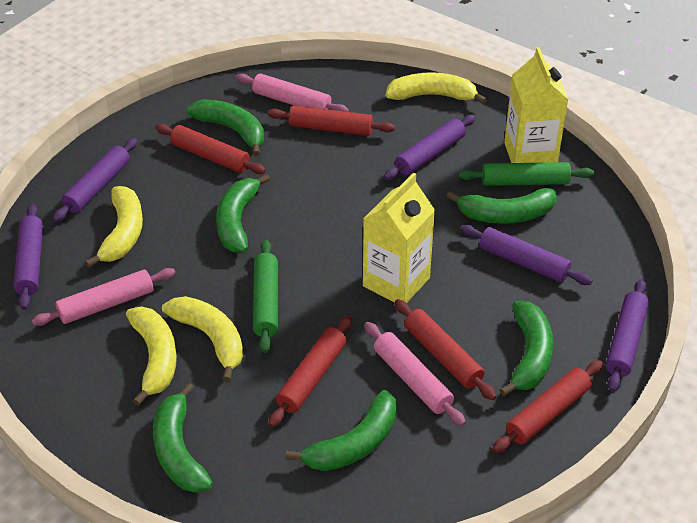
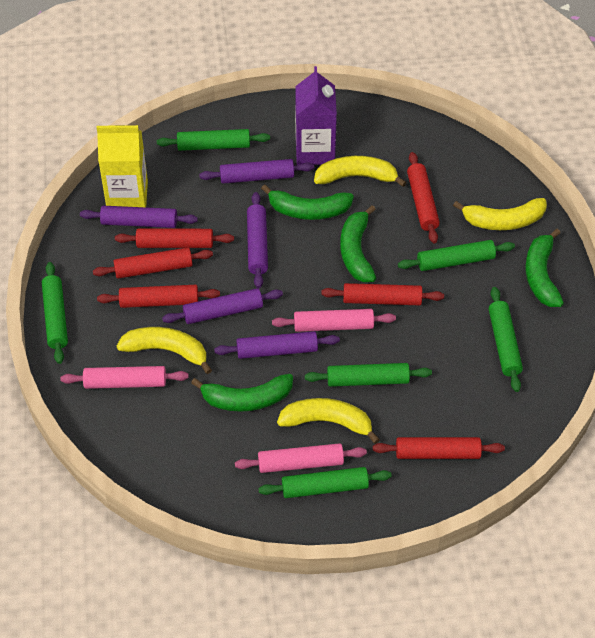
green banana: 6 -> 4
green rolling pin: 2 -> 6
purple carton: 0 -> 1
red rolling pin: 5 -> 6
yellow carton: 2 -> 1

